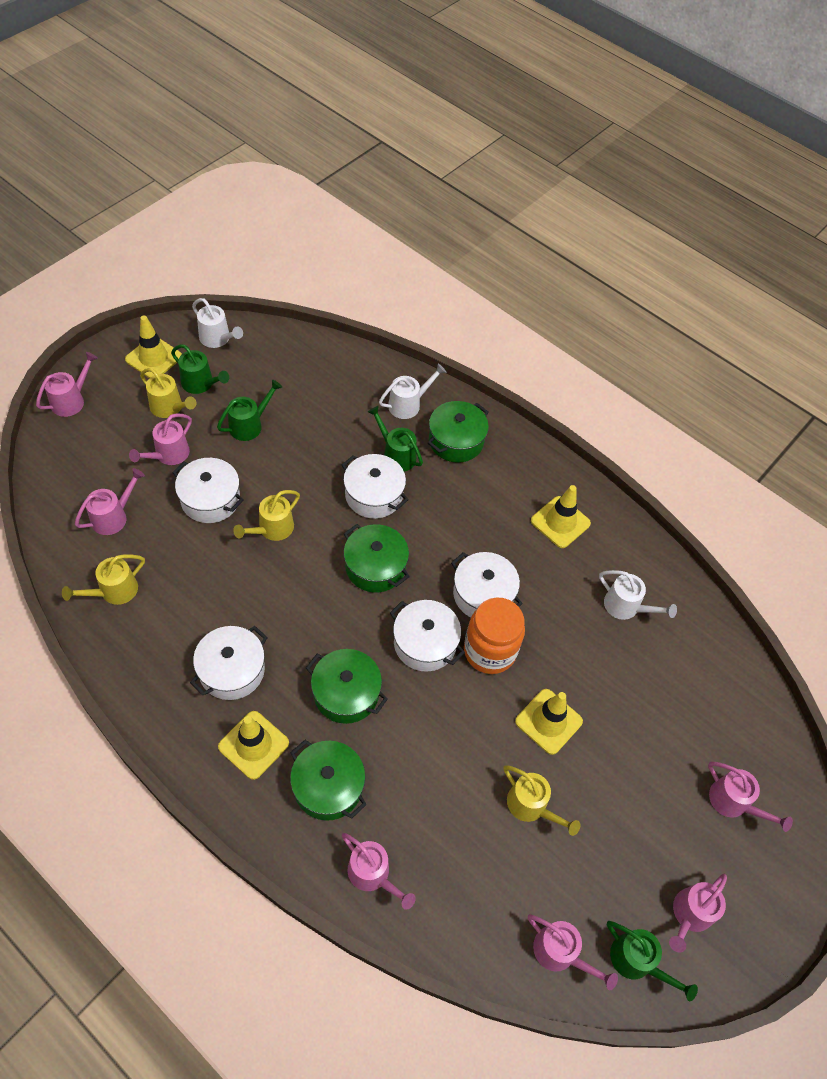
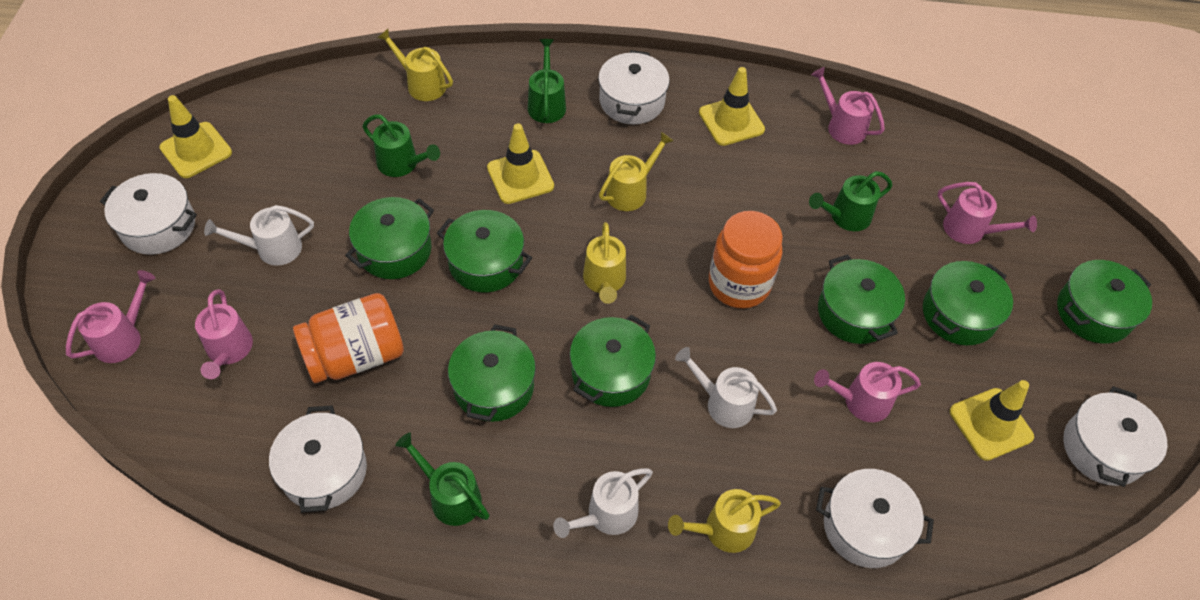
green pot: 4 -> 7
orange jar: 1 -> 2
pink watering can: 7 -> 5

